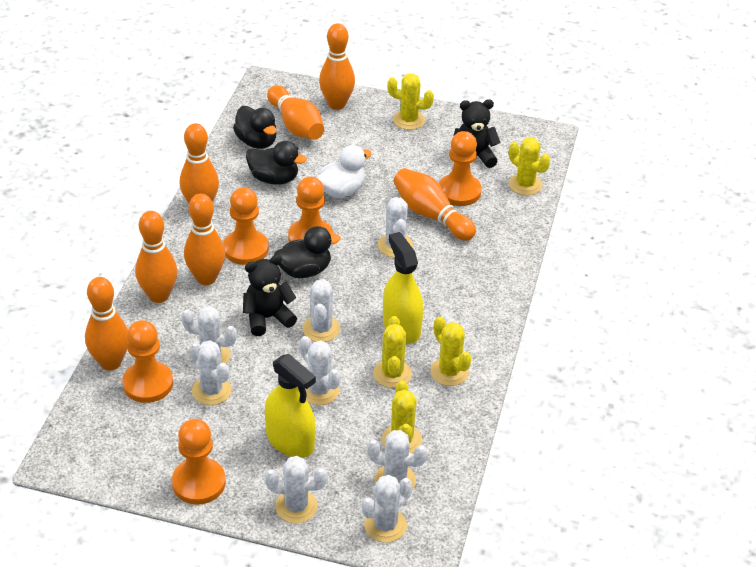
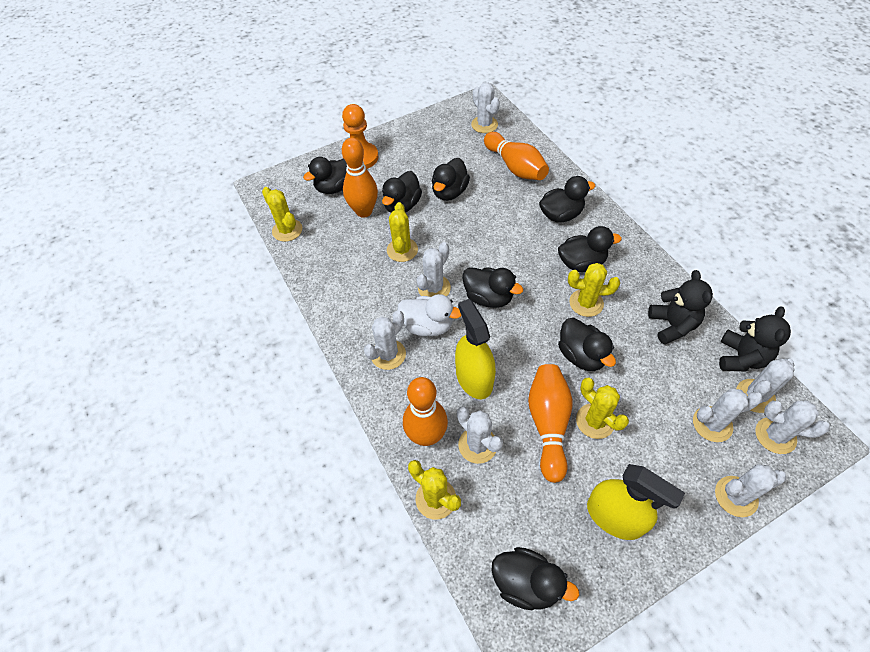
black duck: 3 -> 8
orange bowling pin: 7 -> 4
orange pawn: 5 -> 1

